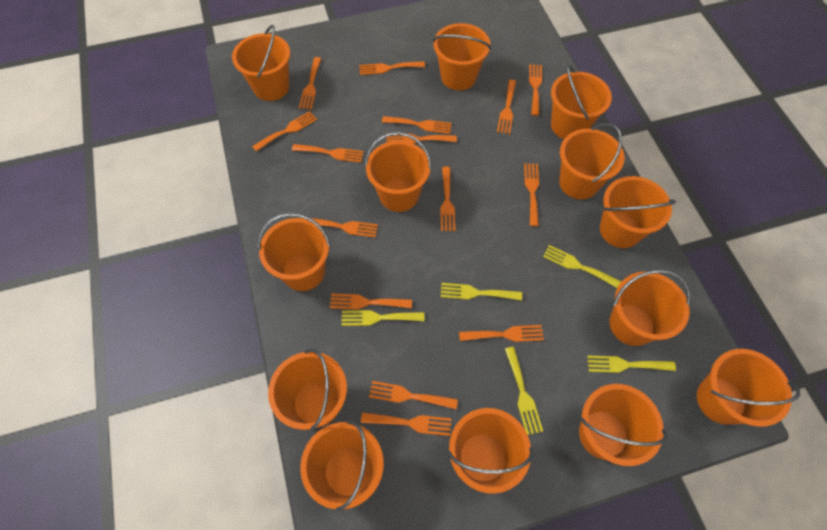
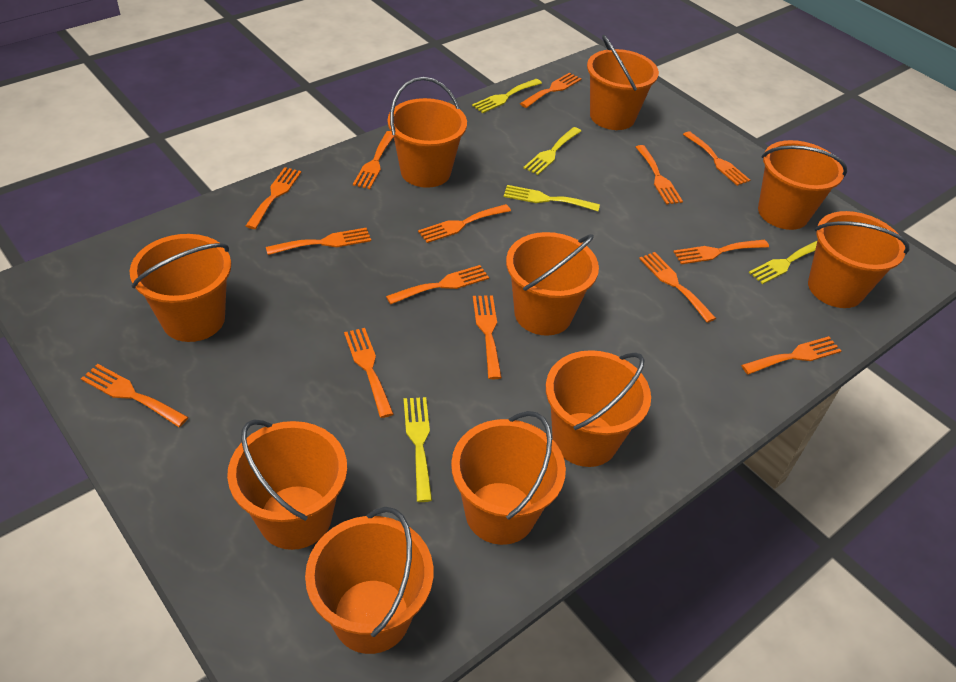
orange bucket: 13 -> 10
orange fork: 15 -> 14

